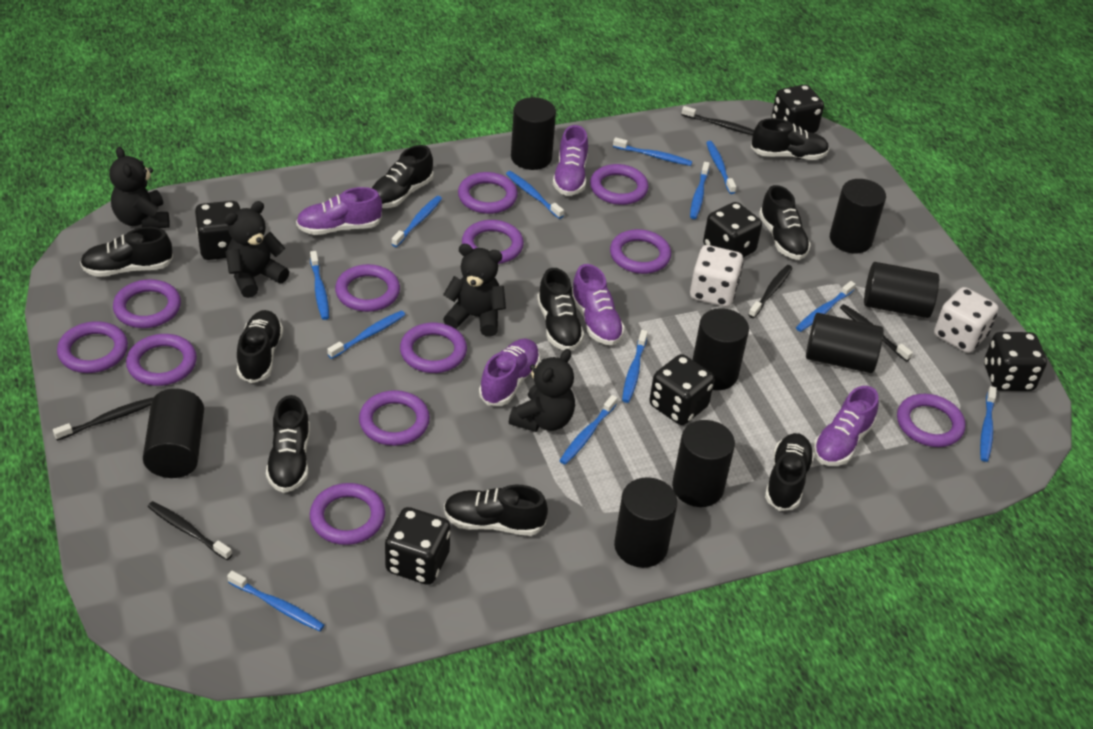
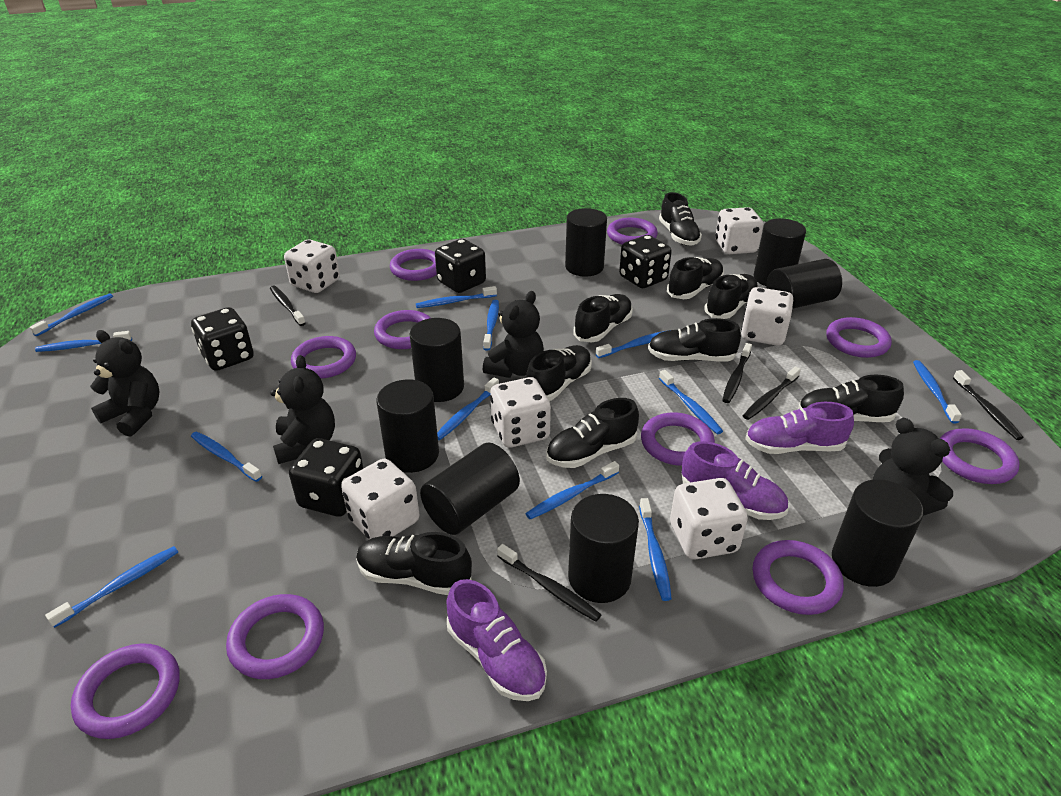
black dice: 6 -> 4
purple ring: 12 -> 10
purple shoe: 5 -> 3
white dice: 2 -> 6

